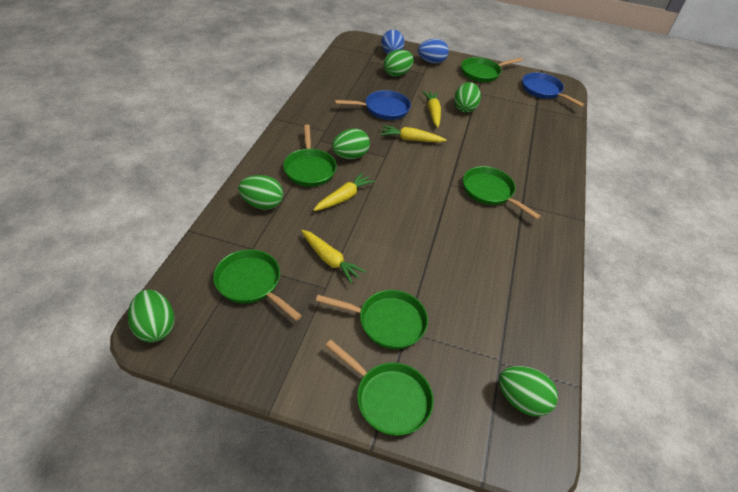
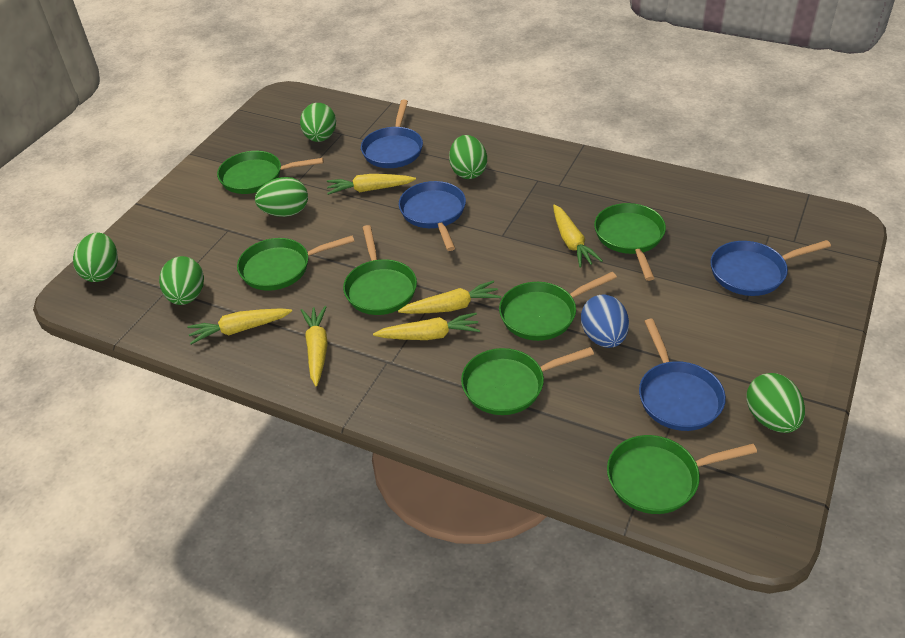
blue egg: 2 -> 1
blue pan: 2 -> 4
green pan: 6 -> 7
yellow carrot: 4 -> 6

